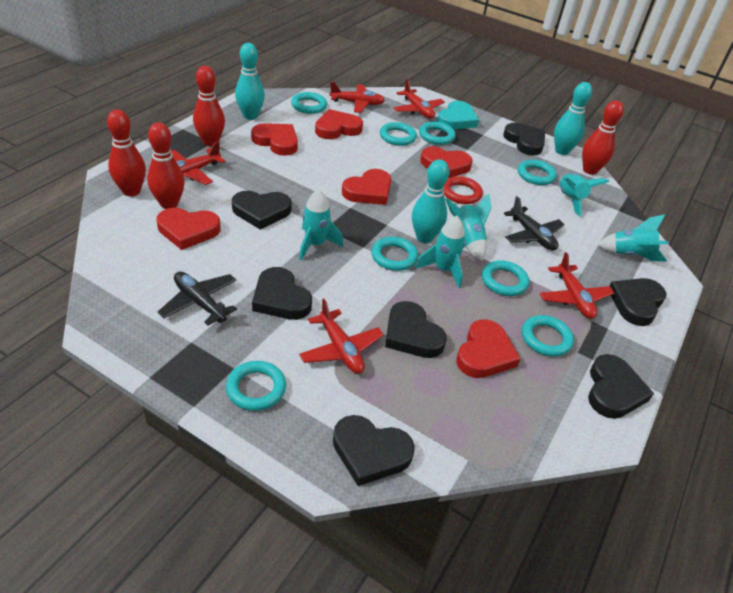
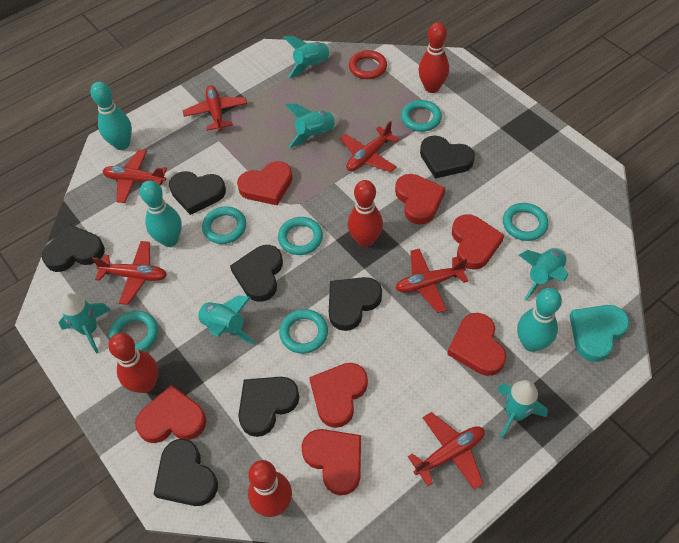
black plane: 2 -> 0
red heart: 6 -> 7
red plane: 5 -> 6
turquoise ring: 8 -> 6
turquoise rocket: 5 -> 6

